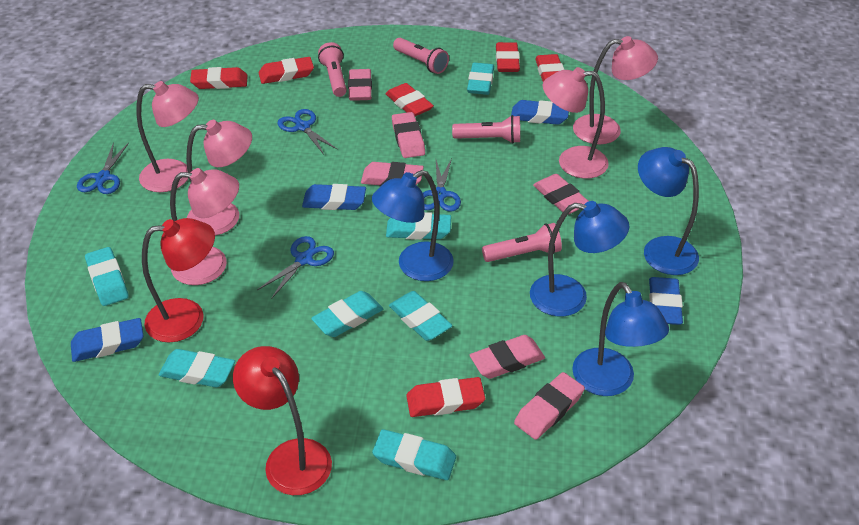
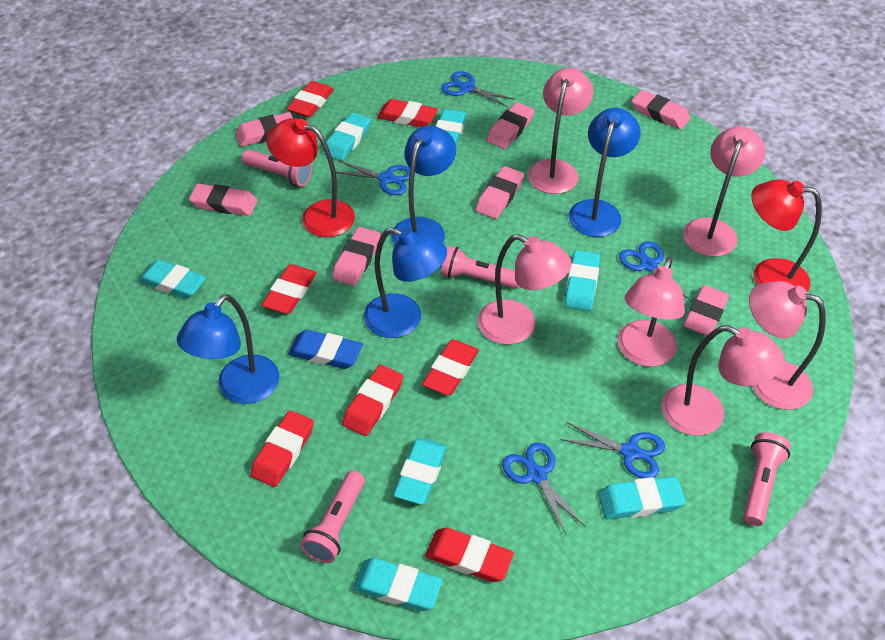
blue eraser: 4 -> 1
blue scissors: 4 -> 5
pink eraser: 6 -> 7
pink lamp: 5 -> 6
red eraser: 6 -> 7

